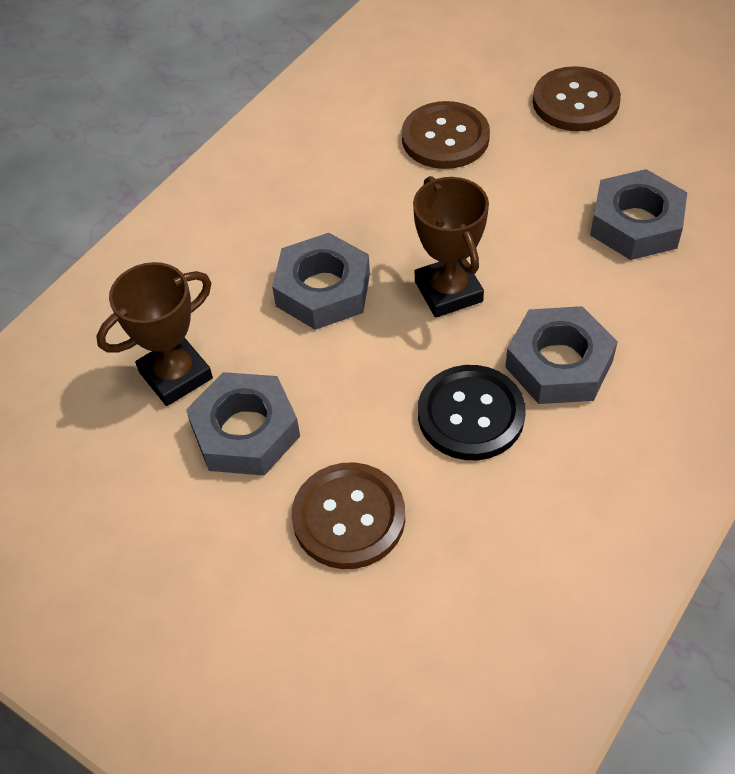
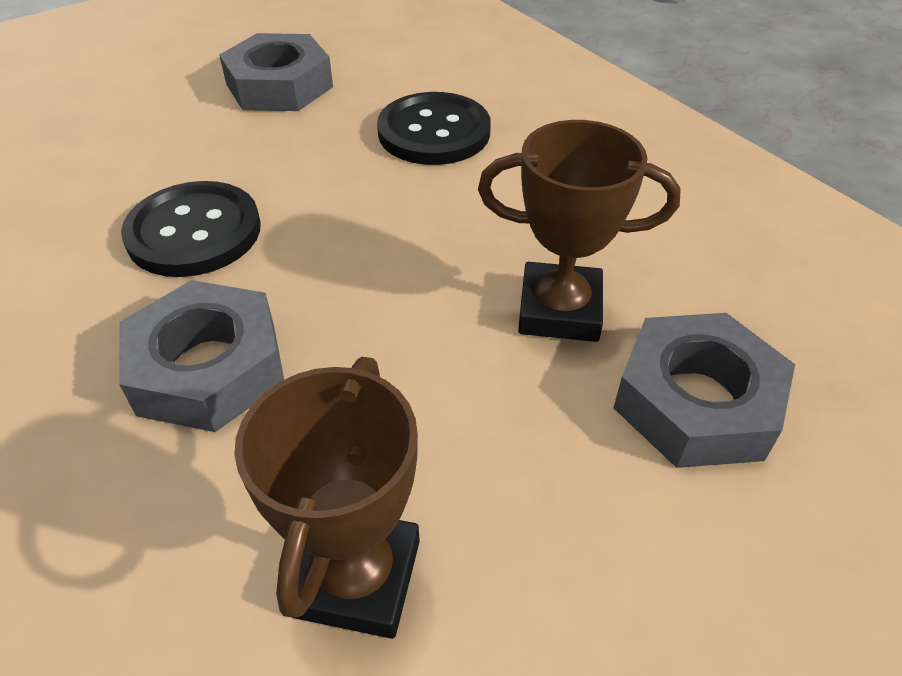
black button: 1 -> 2
brown button: 3 -> 0
grey nut: 4 -> 3

